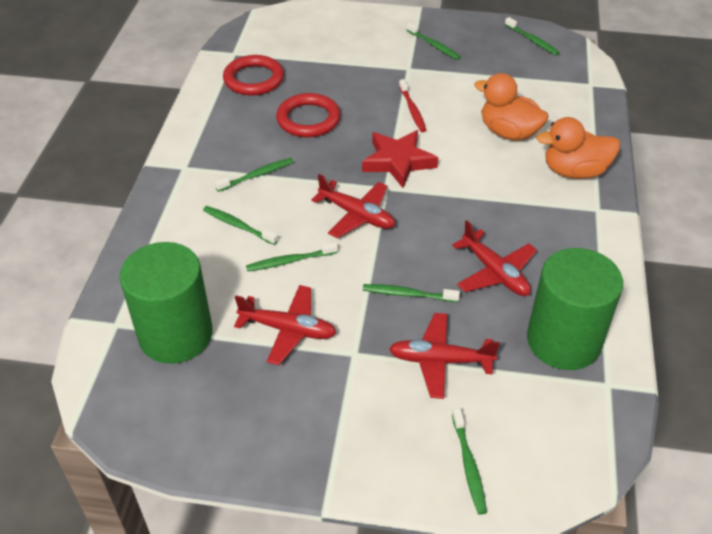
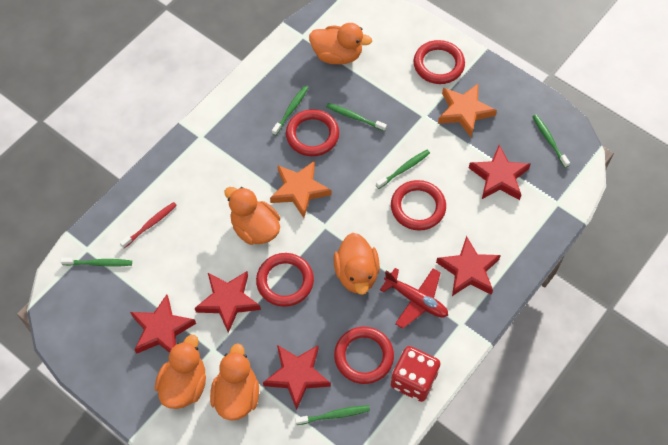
green cylinder: 2 -> 0
green toothbrush: 7 -> 6
orange duck: 2 -> 5
orange star: 0 -> 2
red dice: 0 -> 1
red plane: 4 -> 1
red ring: 2 -> 5
red star: 1 -> 5

